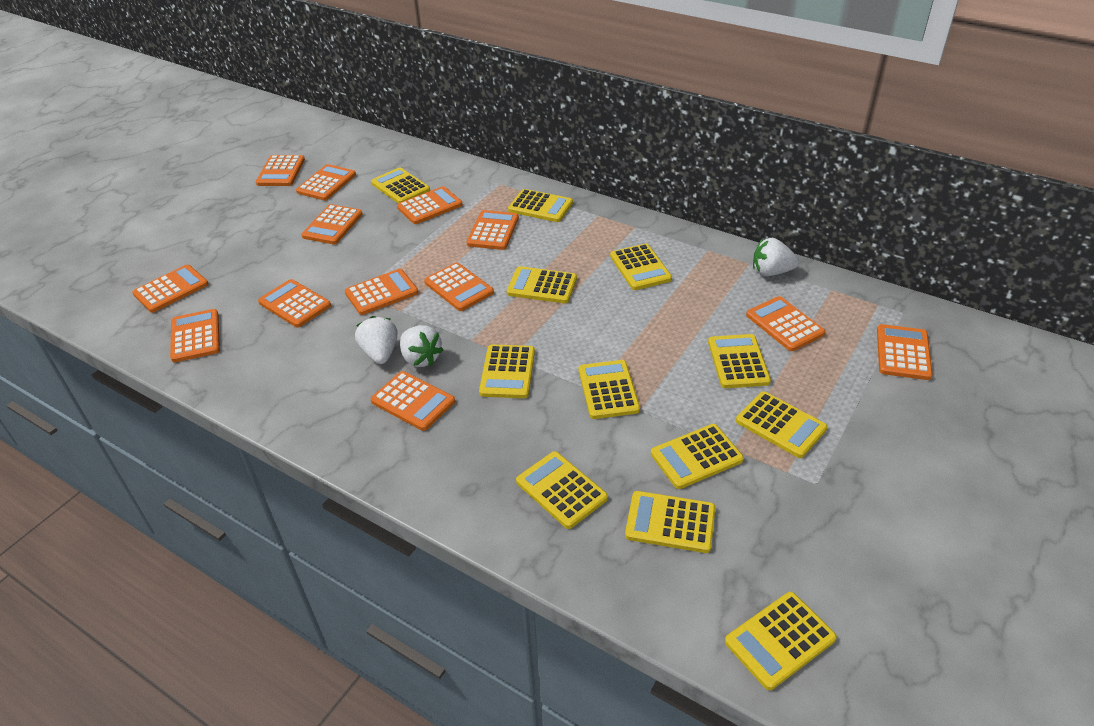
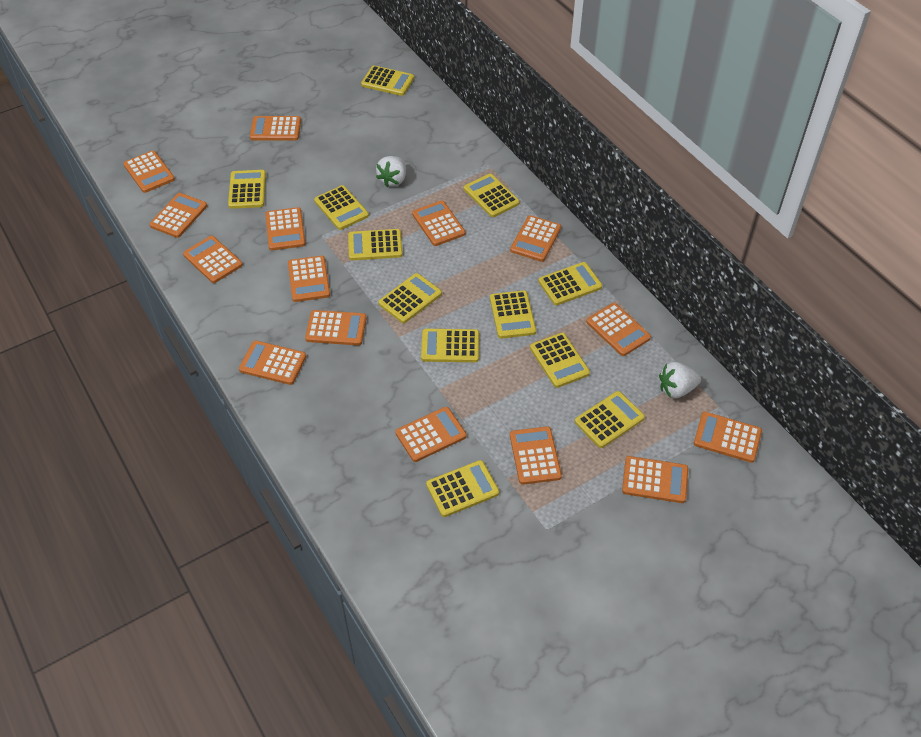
orange calculator: 13 -> 15
white strawberry: 3 -> 2

